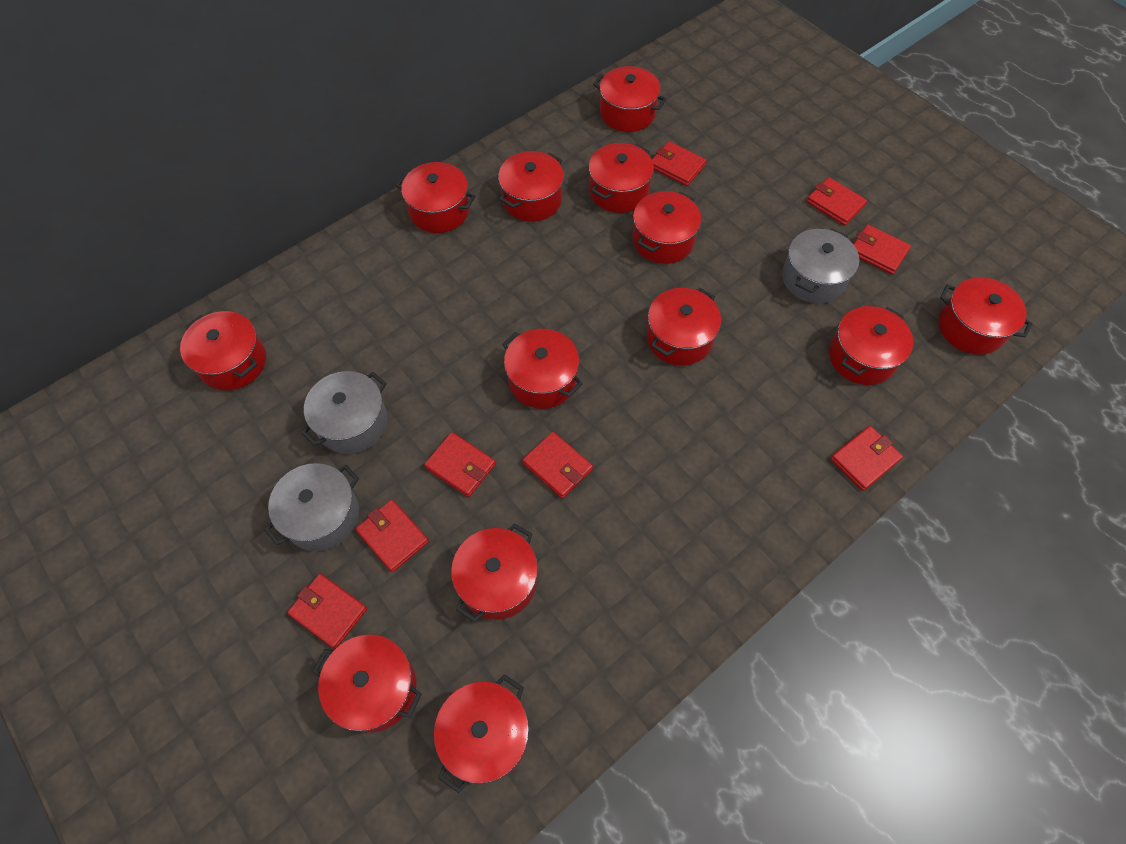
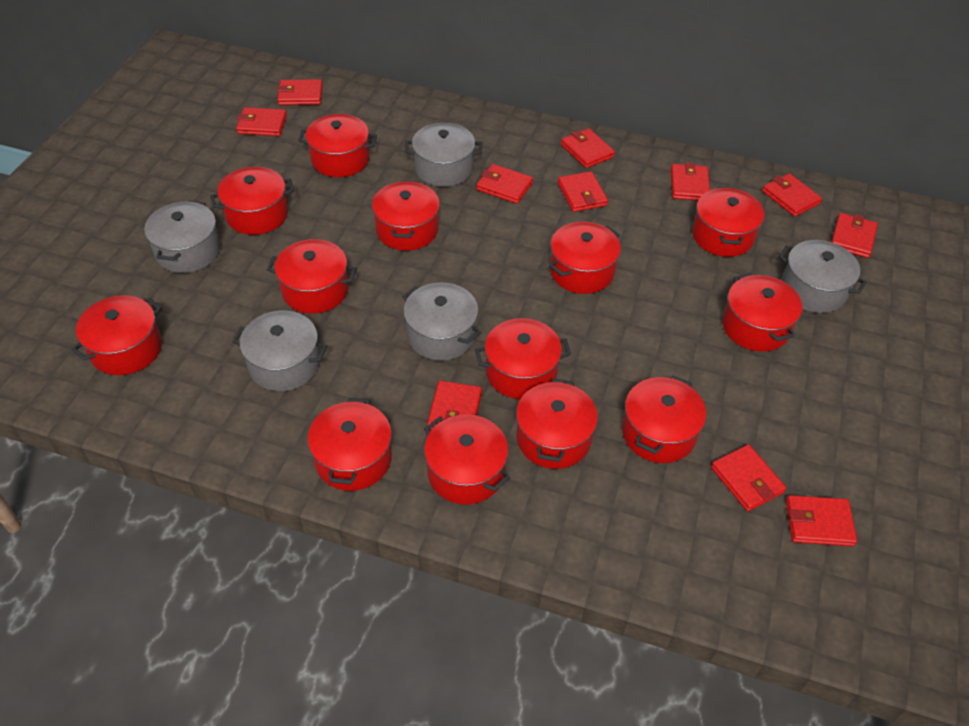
grey pot: 3 -> 5
red wallet: 8 -> 11

